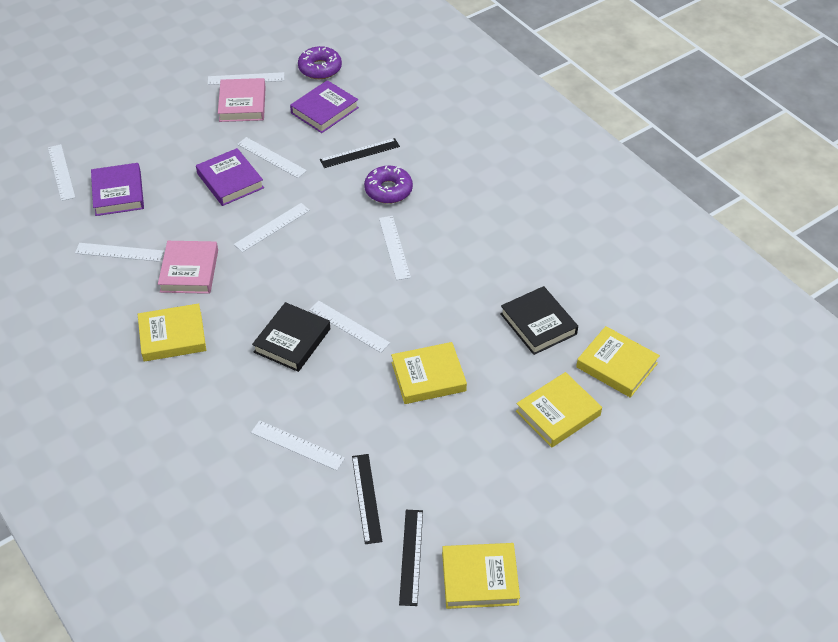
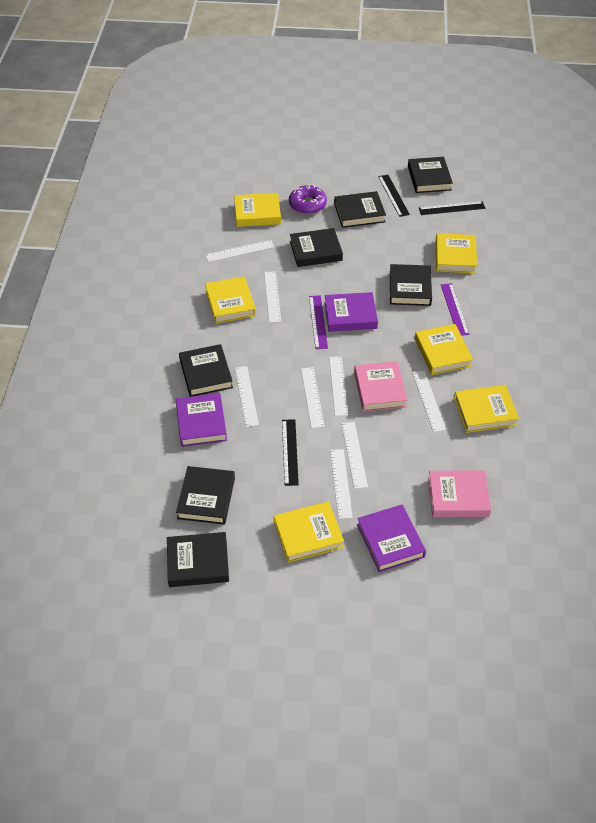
black book: 2 -> 7
purple donut: 2 -> 1
purple ruler: 0 -> 2
yellow book: 5 -> 6

